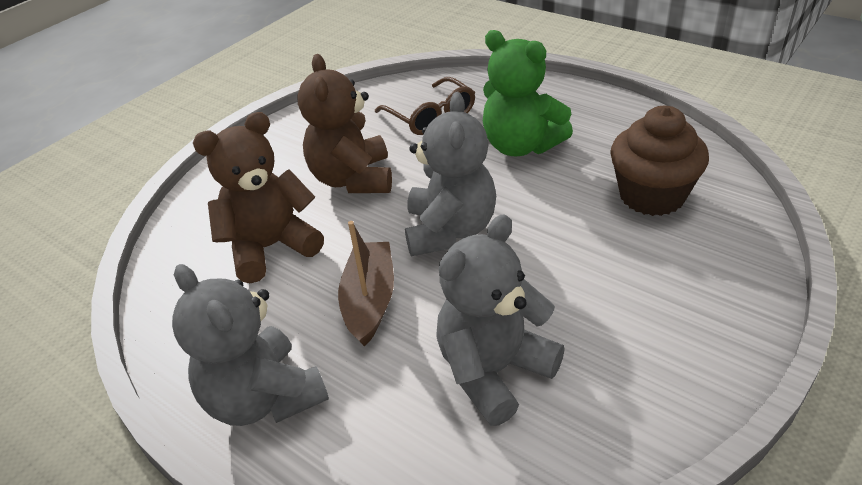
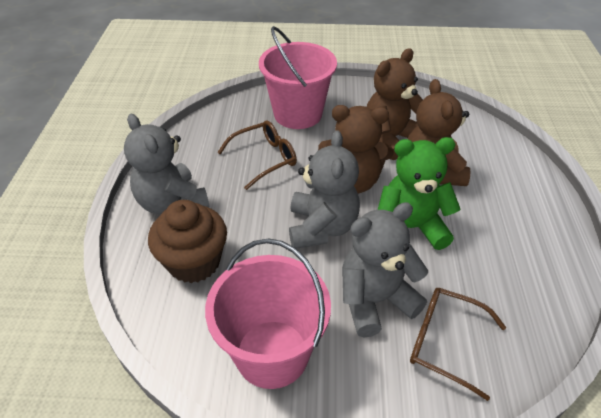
brown boat: 1 -> 0
brown glasses: 1 -> 2
brown teddy bear: 2 -> 3
pink bucket: 0 -> 2

